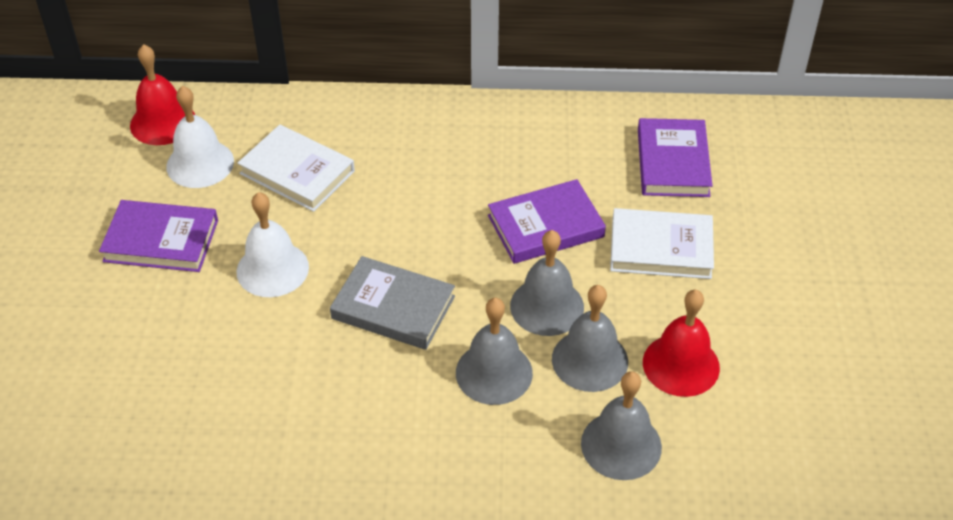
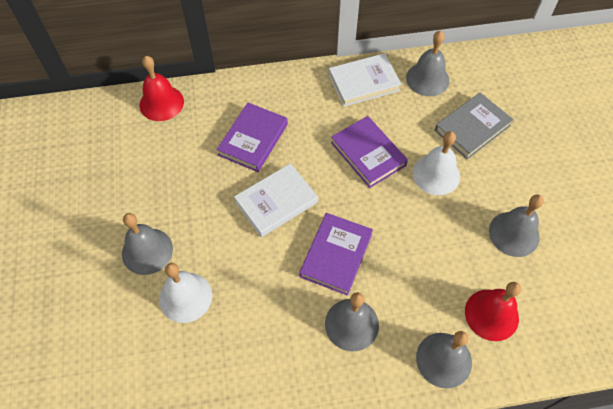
grey bell: 4 -> 5

